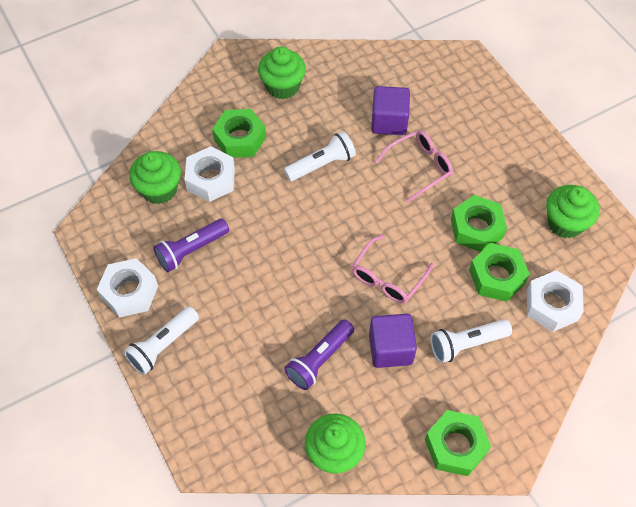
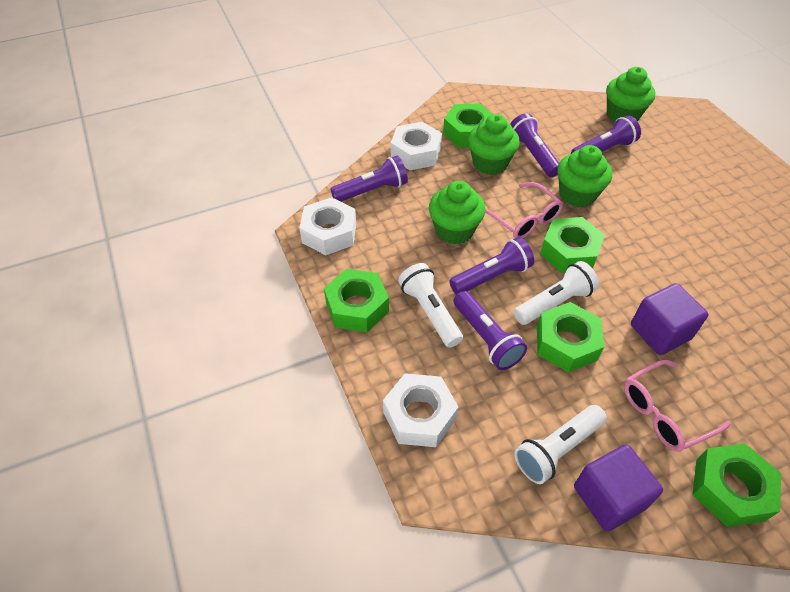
green nut: 4 -> 5
purple flashlight: 2 -> 5

